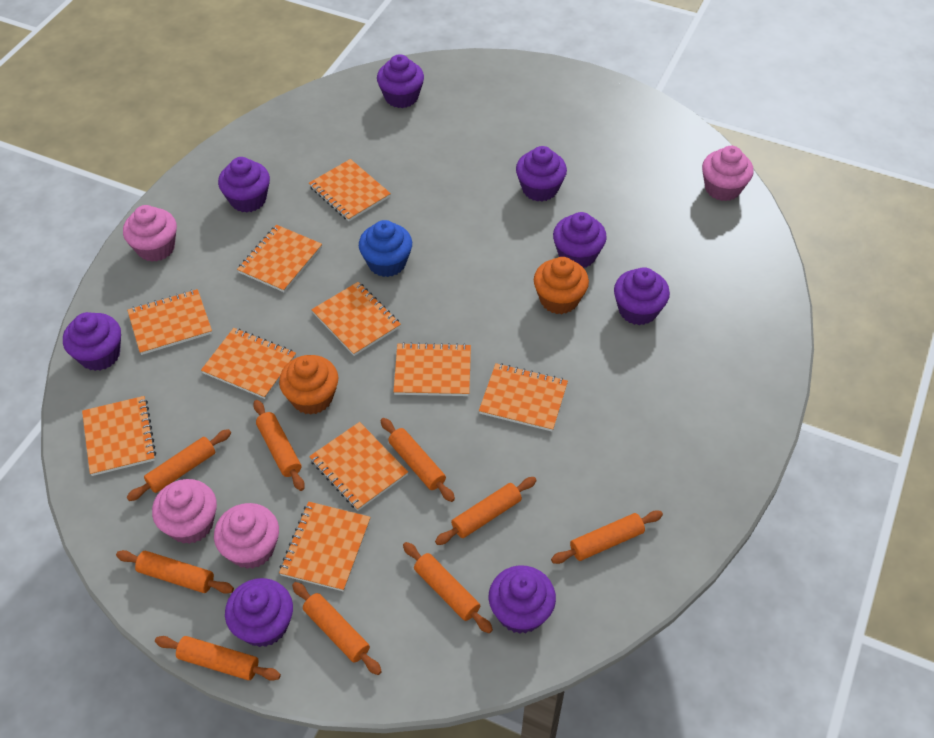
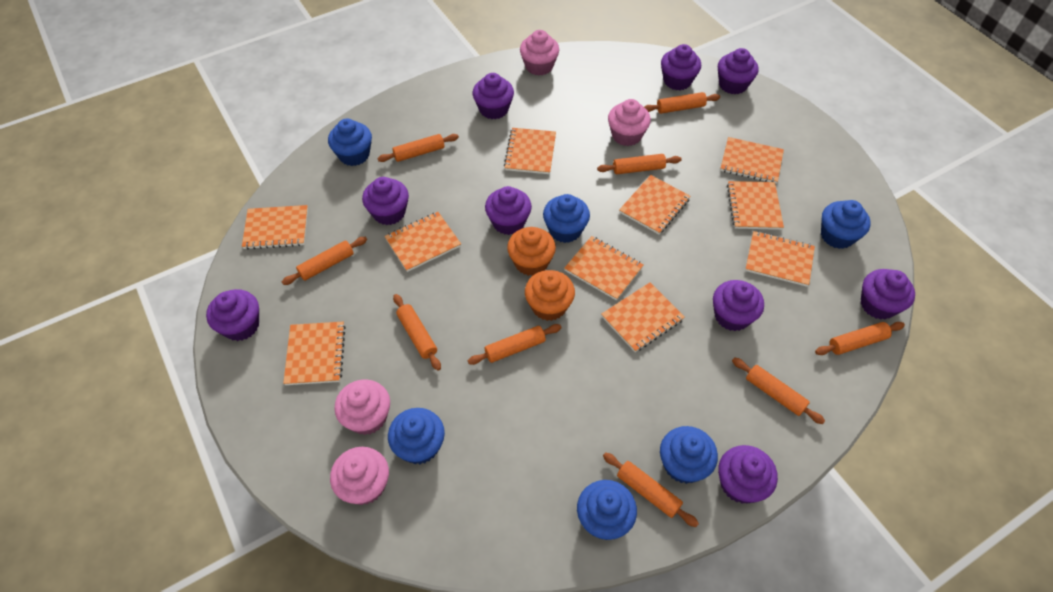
blue cupcake: 1 -> 6
purple cupcake: 8 -> 9

